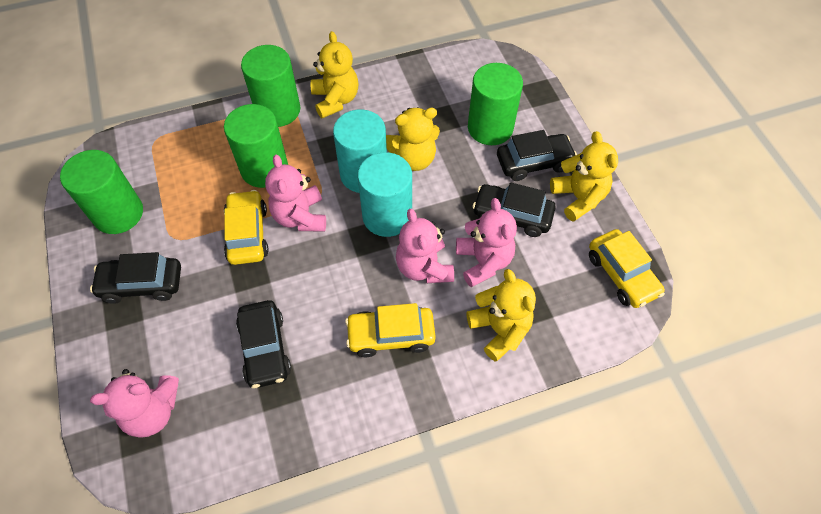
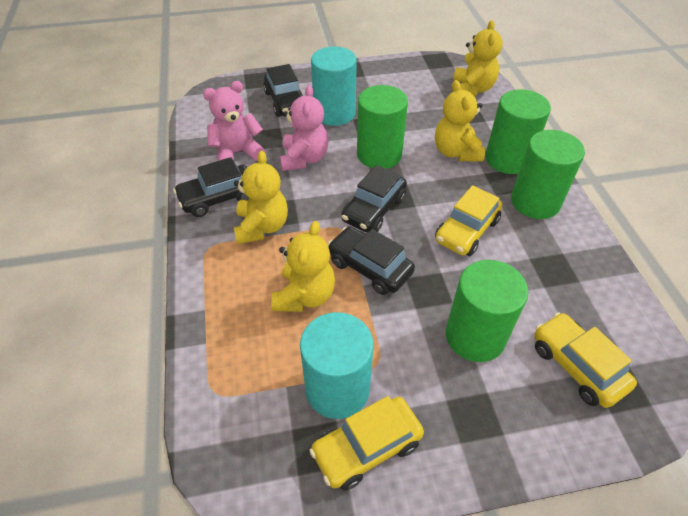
pink teddy bear: 4 -> 2

